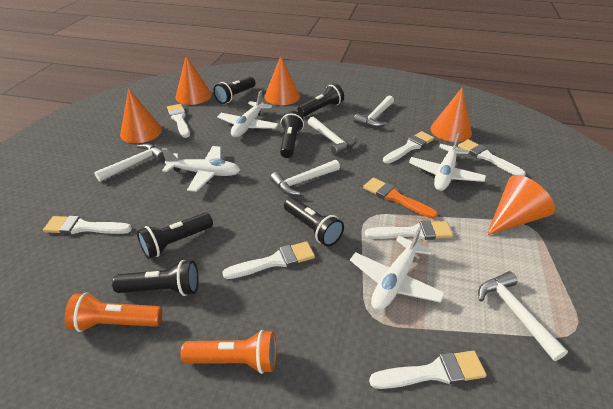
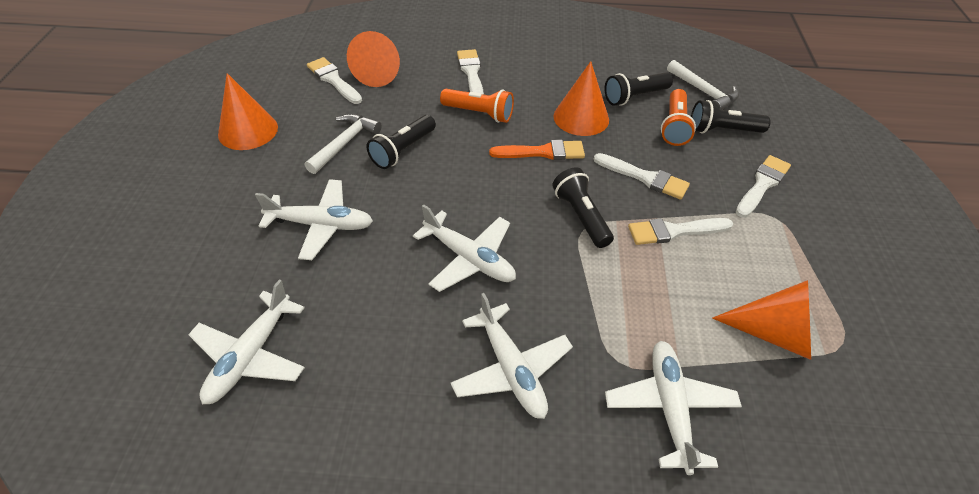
black flashlight: 6 -> 4
orange cone: 5 -> 4
white brush: 7 -> 5
white hammer: 5 -> 2
white plane: 4 -> 5

